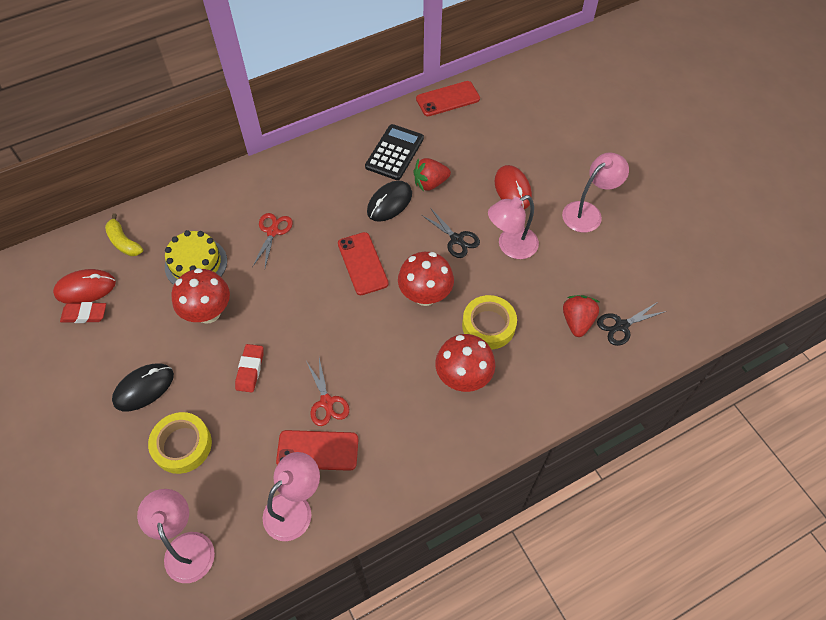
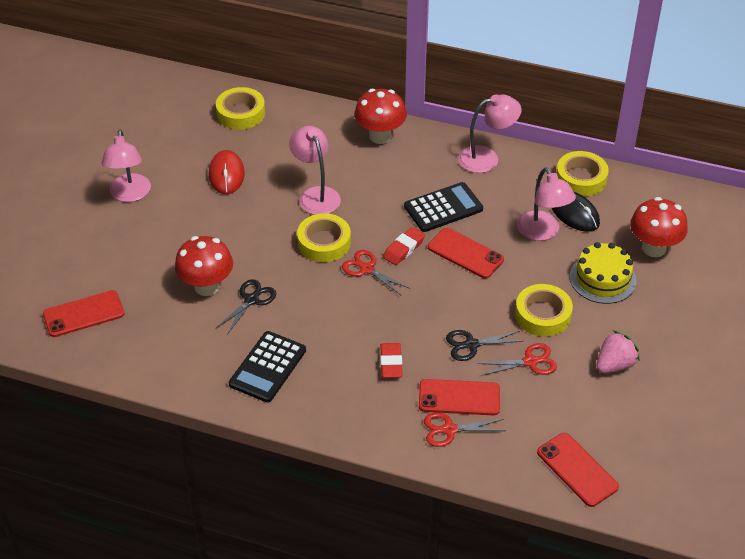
black calculator: 1 -> 2
black mouse: 2 -> 1
pink strawberry: 0 -> 1
red mouse: 2 -> 1
red phone: 3 -> 4
red scissors: 2 -> 3
red strawberry: 2 -> 0
yellow banana: 1 -> 0
yellow tape: 2 -> 4

